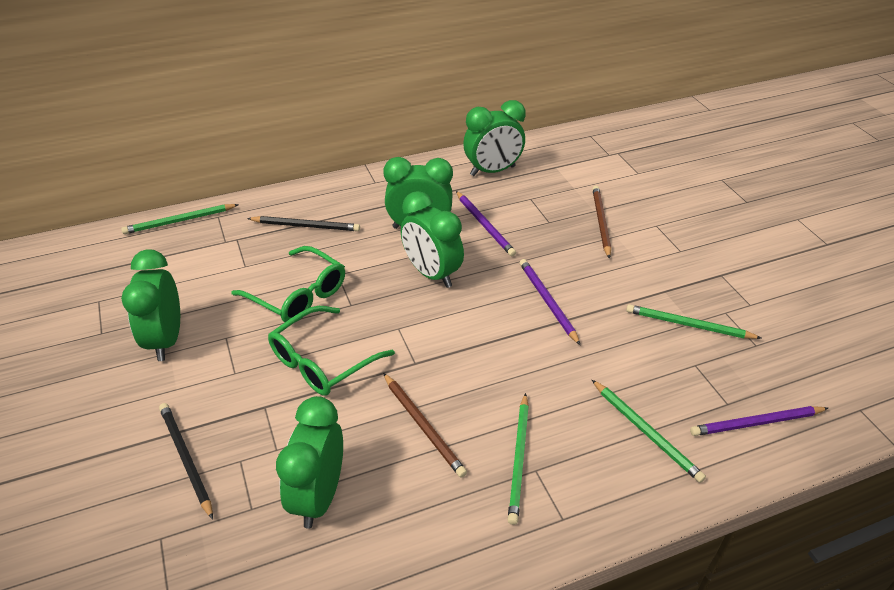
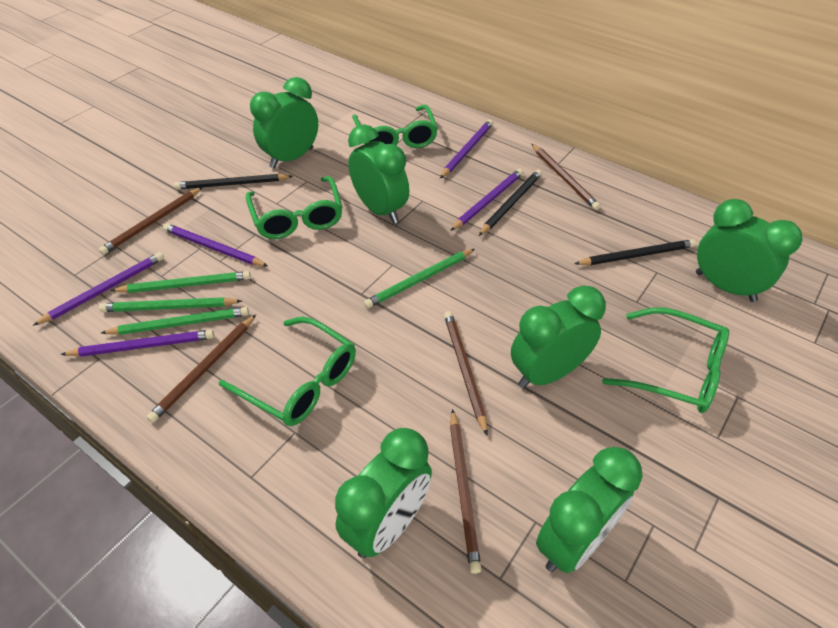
black pencil: 2 -> 3
brown pencil: 2 -> 5
green clock: 5 -> 6
green glasses: 2 -> 4
purple pencil: 3 -> 5

